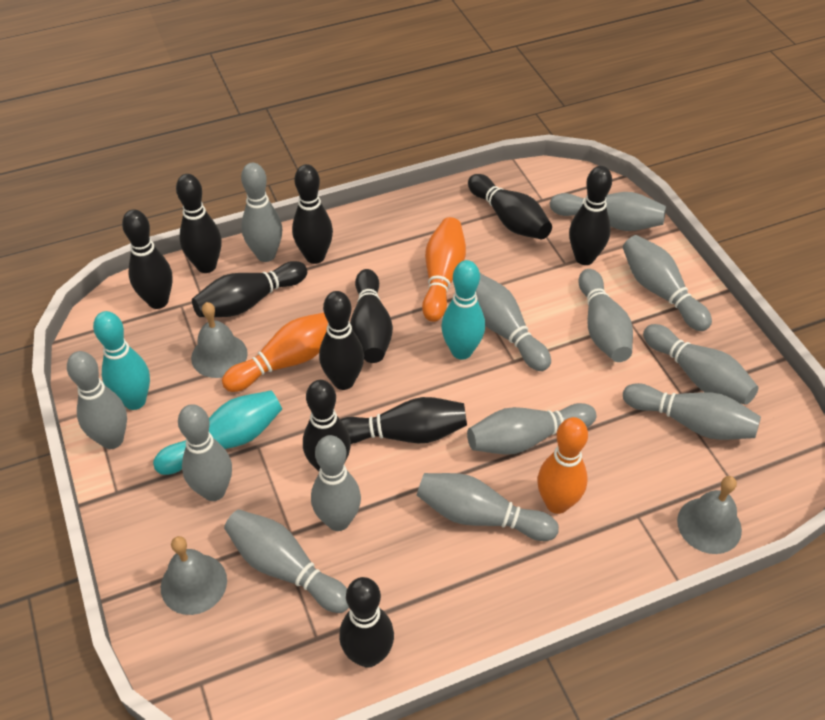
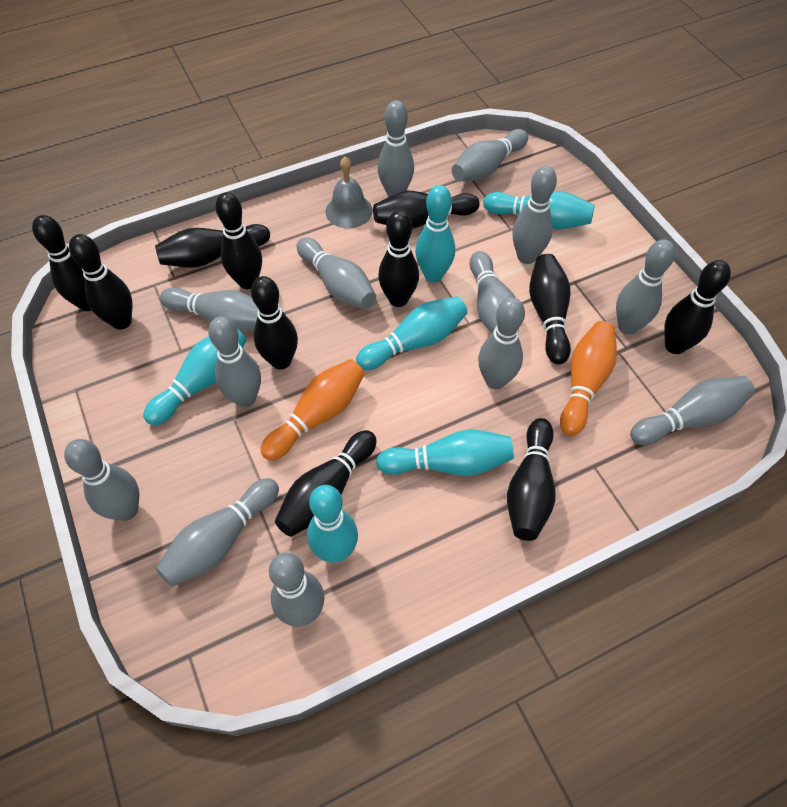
grey bell: 3 -> 1
orange bowling pin: 3 -> 2
turquoise bowling pin: 3 -> 6

